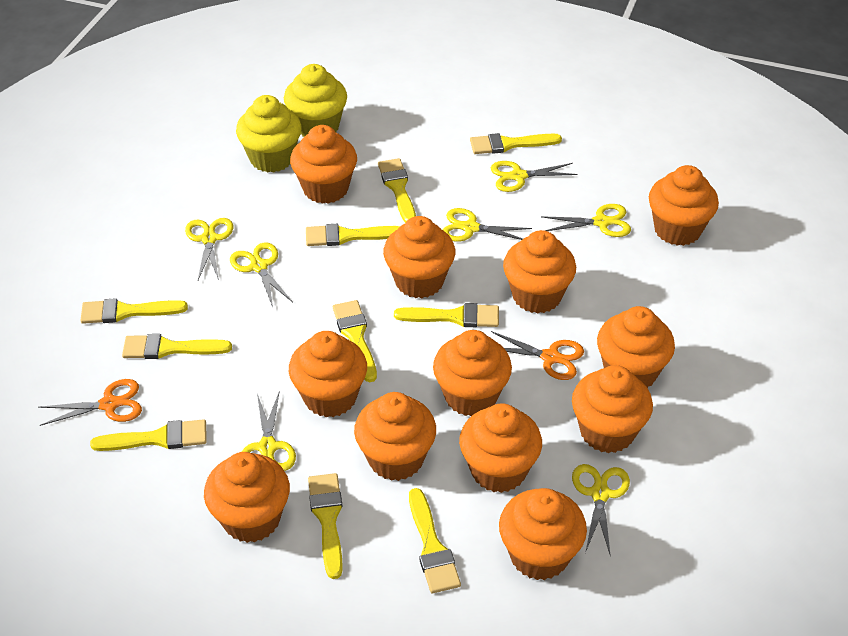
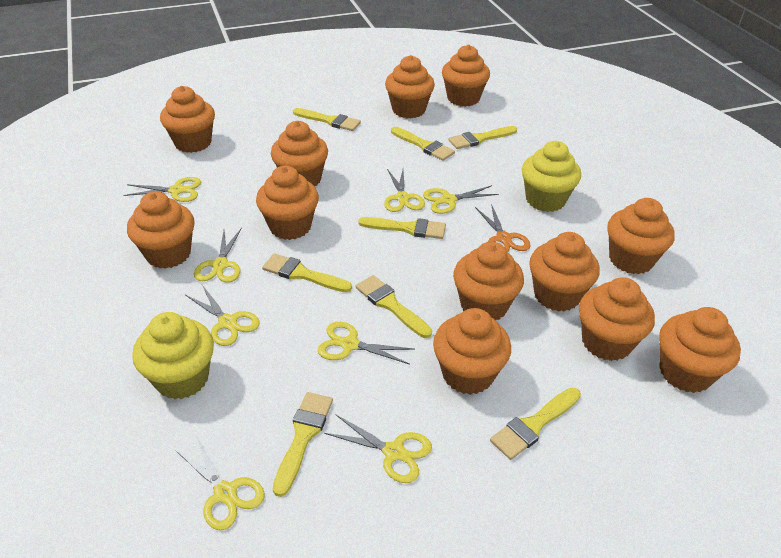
orange scissors: 2 -> 1
yellow brush: 10 -> 8
yellow scissors: 7 -> 8

